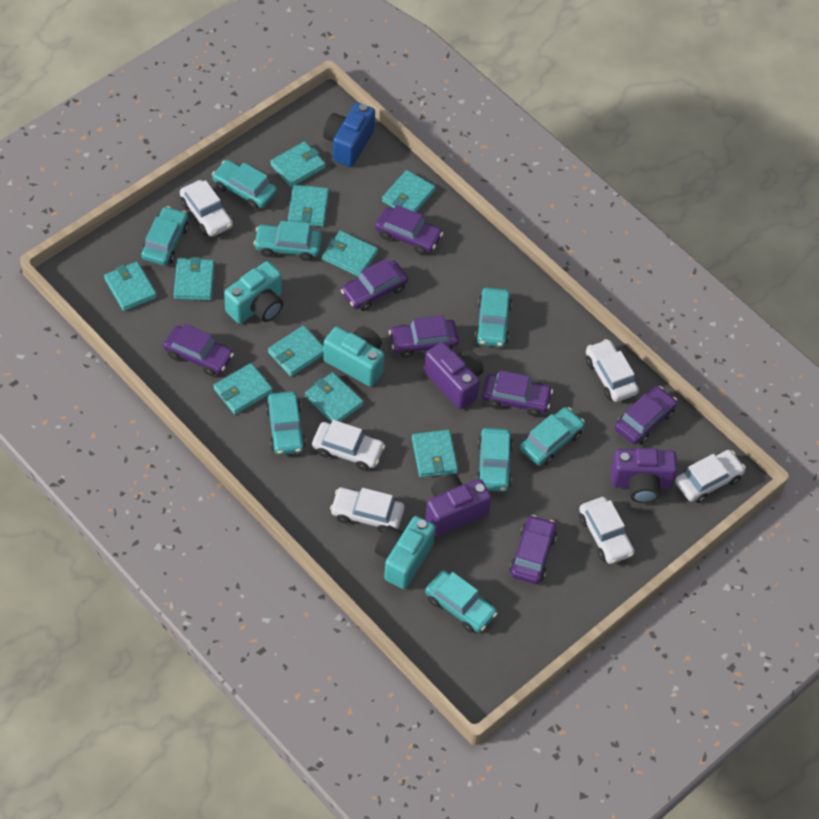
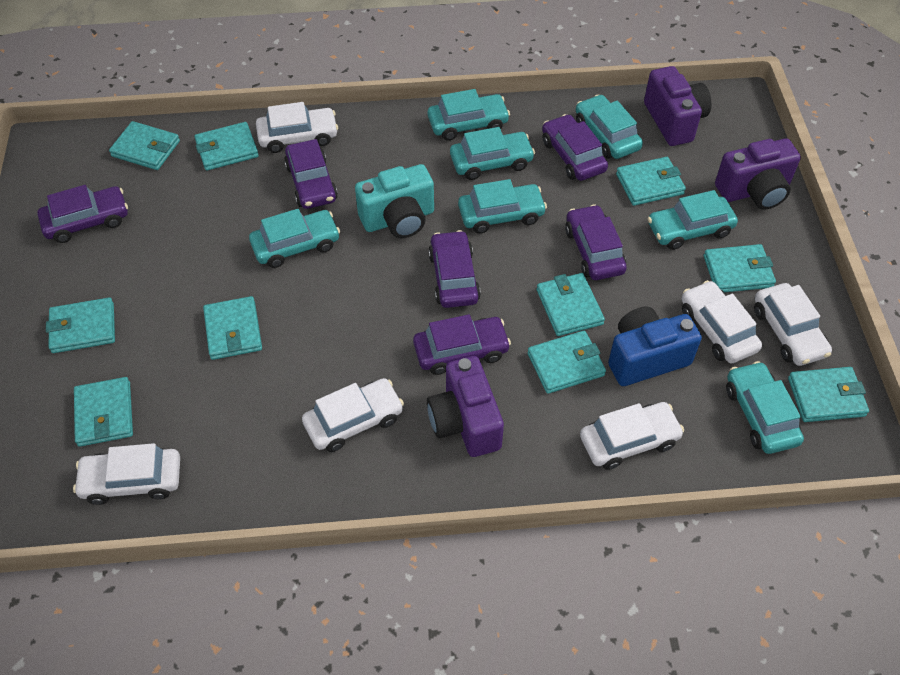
purple car: 7 -> 6
turquoise camera: 3 -> 1
turquoise car: 8 -> 7

